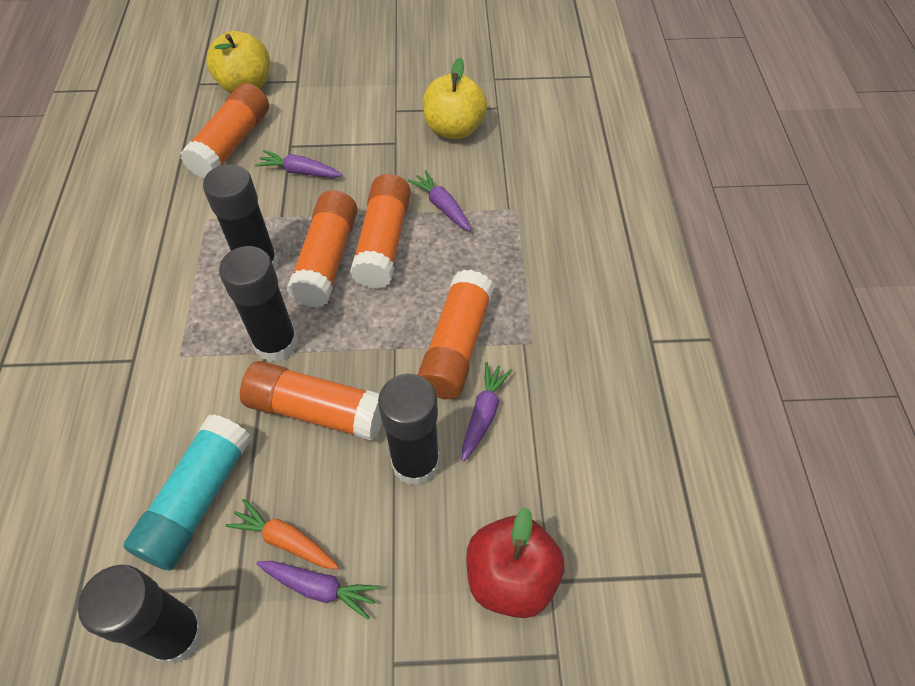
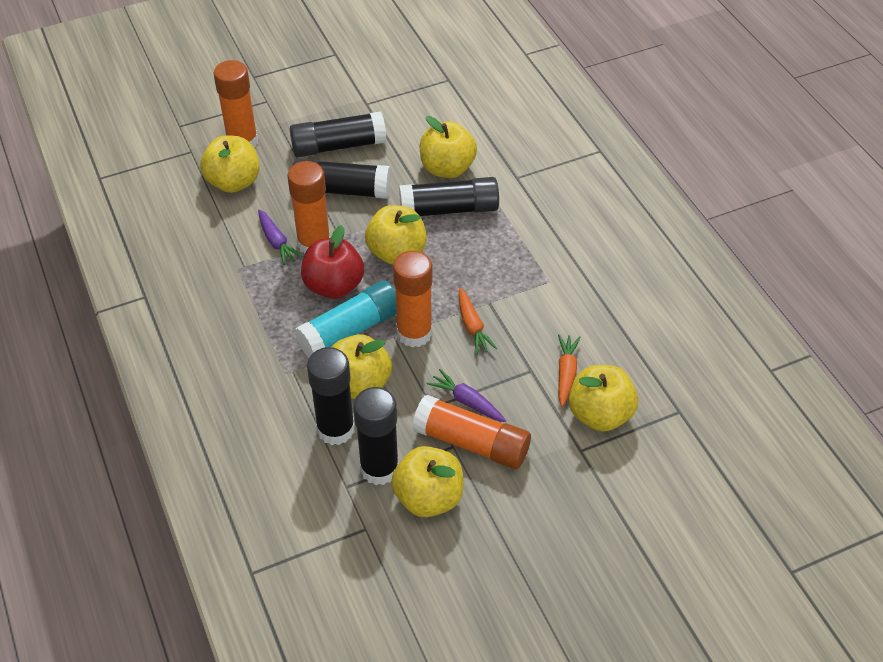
black glue stick: 4 -> 5
orange carrot: 1 -> 2
orange glue stick: 5 -> 4
purple carrot: 4 -> 2
yellow apple: 2 -> 6

